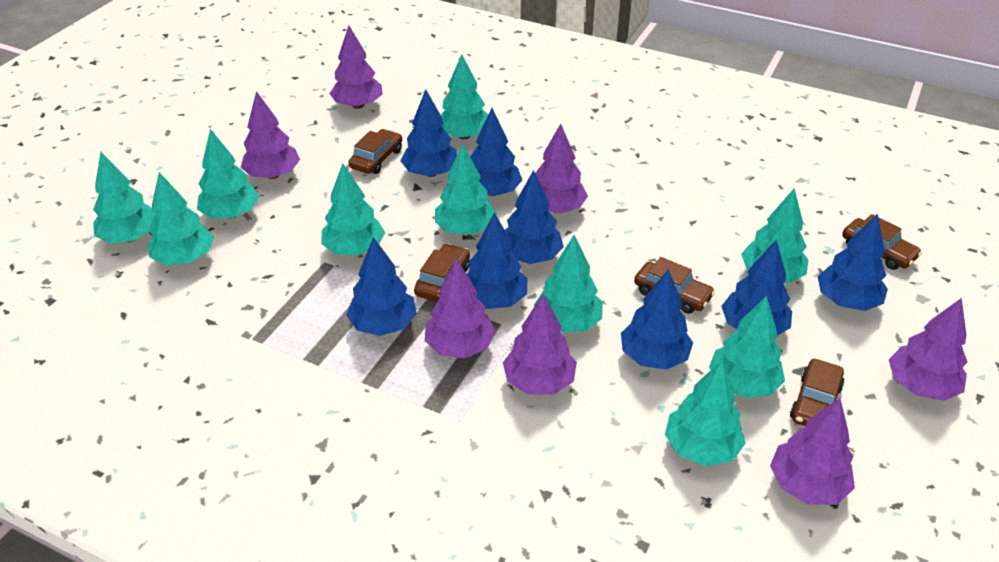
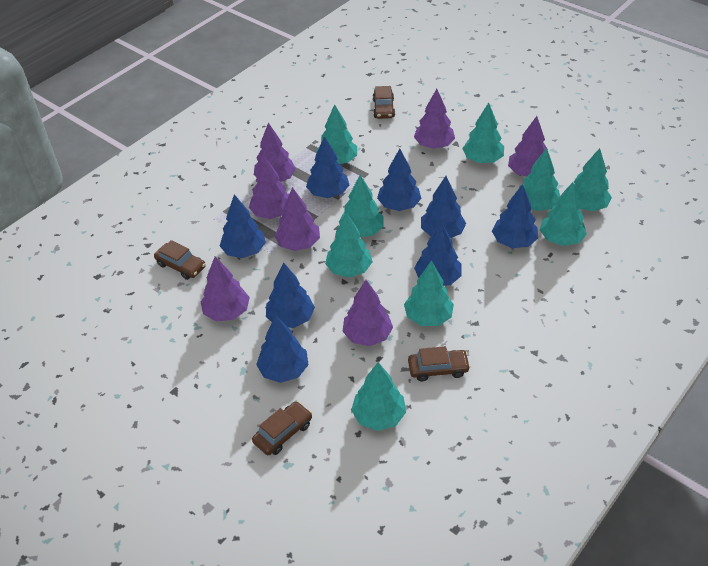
brown car: 5 -> 4
turquoise tree: 10 -> 9

